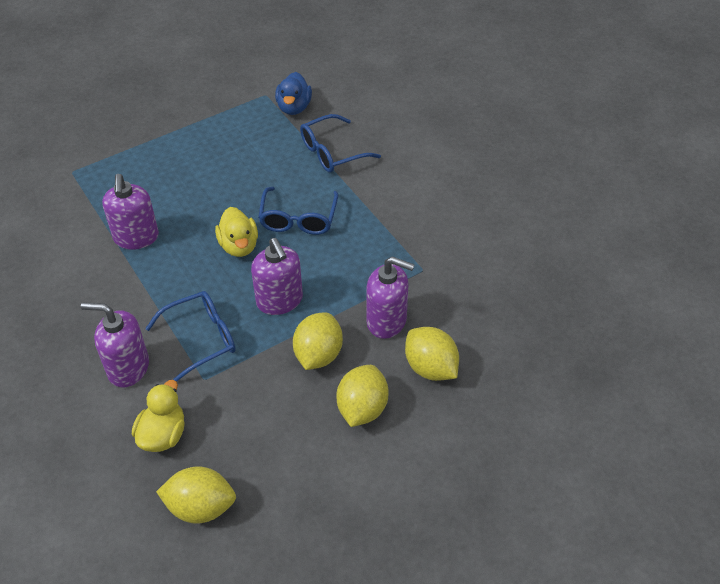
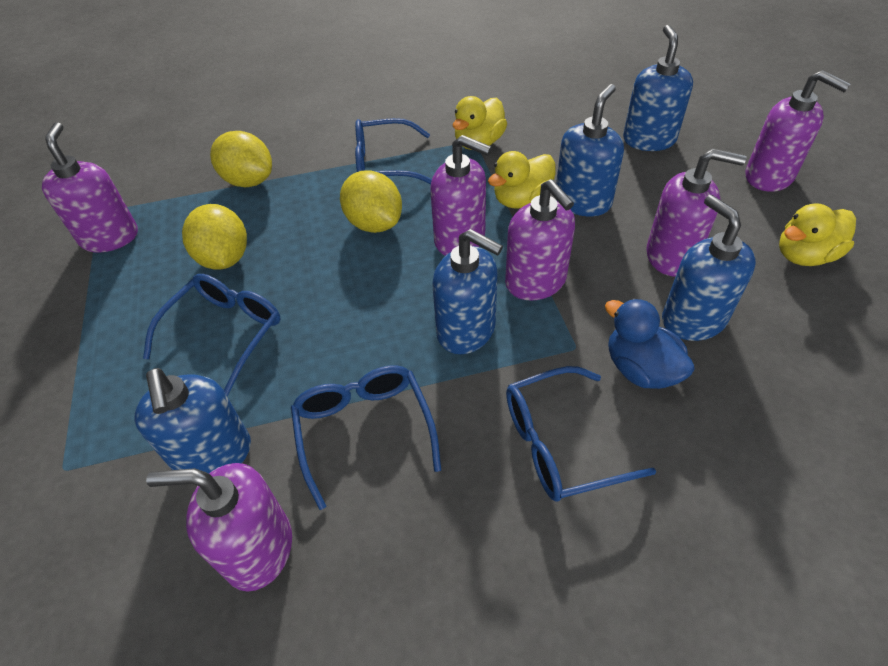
blue glasses: 3 -> 4
blue soap dispenser: 0 -> 5
purple soap dispenser: 4 -> 6
yellow duck: 2 -> 3
yellow lemon: 4 -> 3

